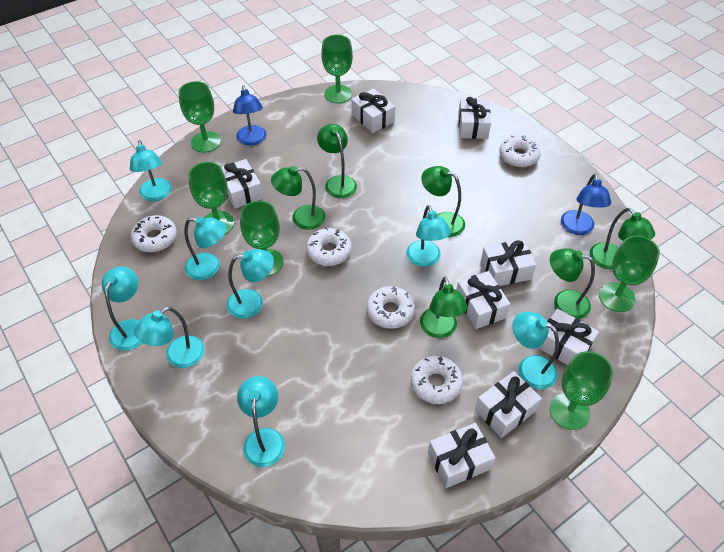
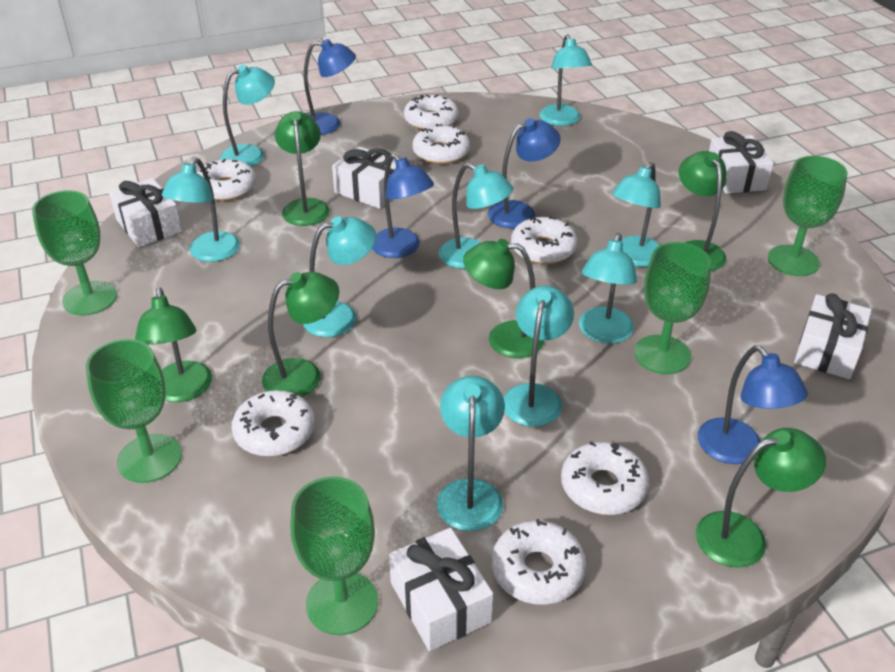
blue lamp: 2 -> 4
green goblet: 6 -> 5
turquoise lamp: 8 -> 9
white donut: 5 -> 7
white gift: 8 -> 5

